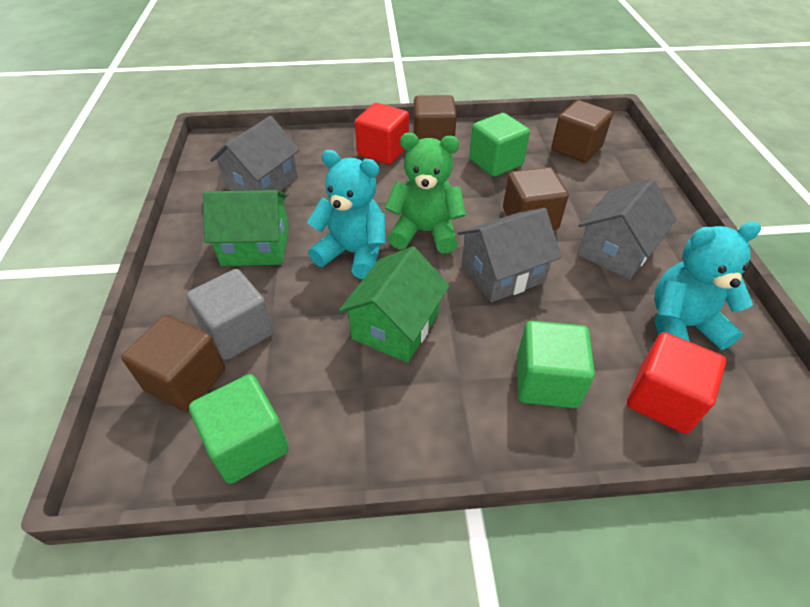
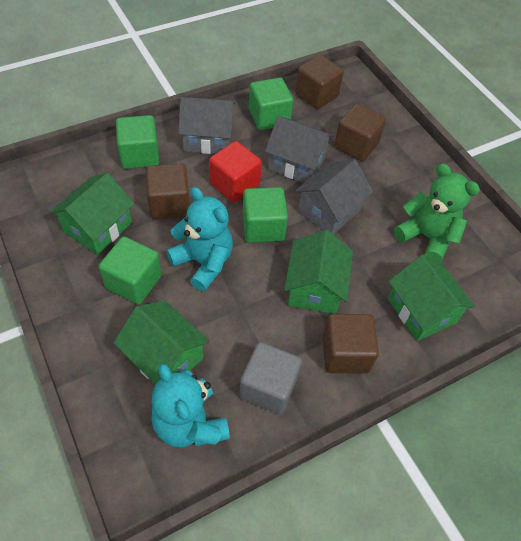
green cube: 3 -> 4
green house: 2 -> 4
red cube: 2 -> 1

